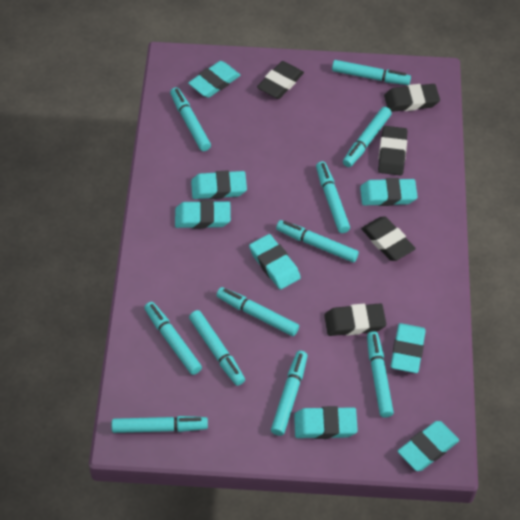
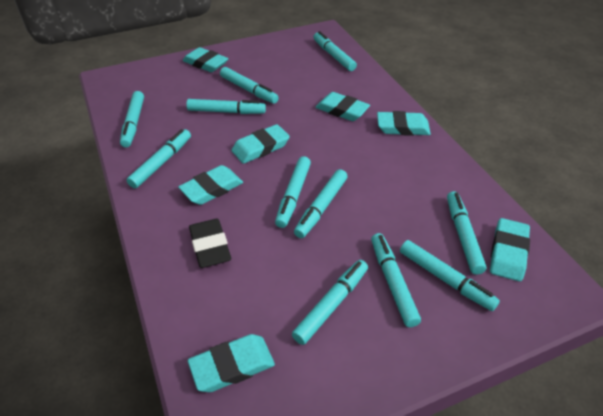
black eraser: 5 -> 1
turquoise eraser: 8 -> 7

